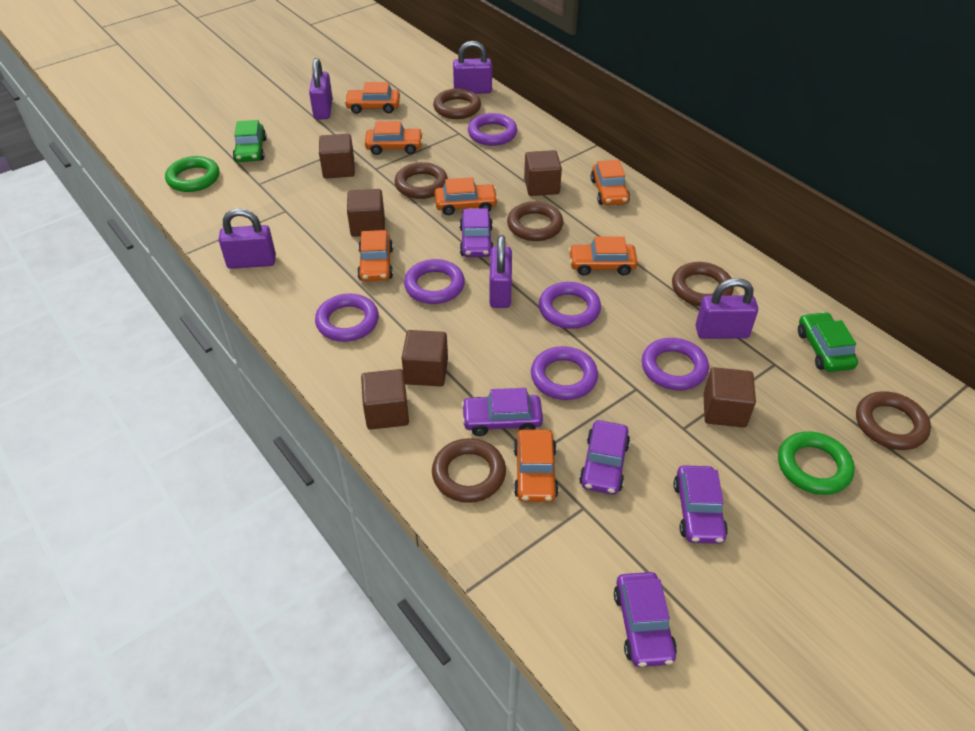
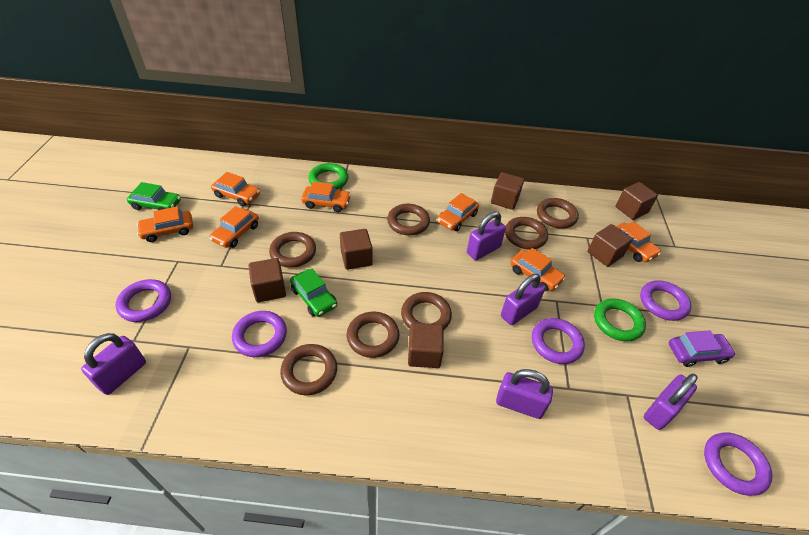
brown ring: 6 -> 7
purple car: 5 -> 1
purple ring: 6 -> 5

